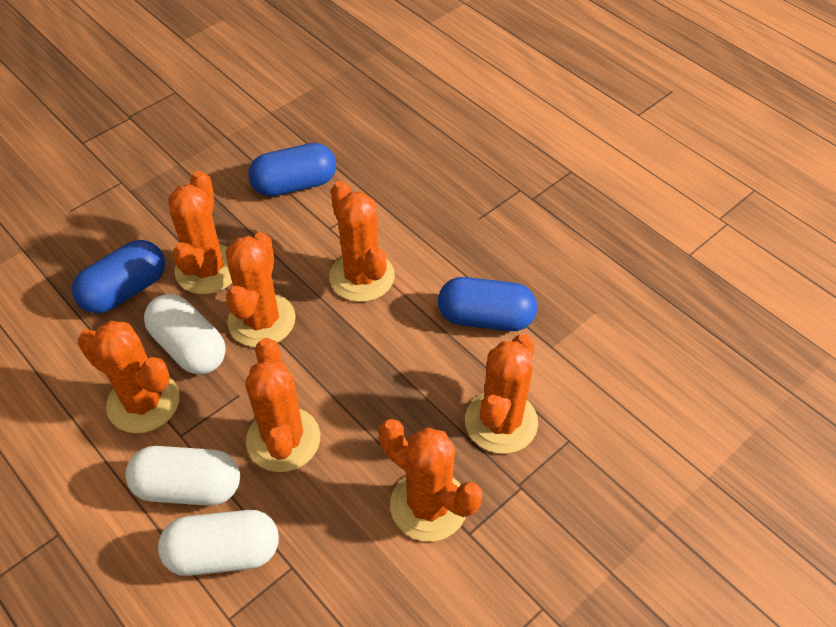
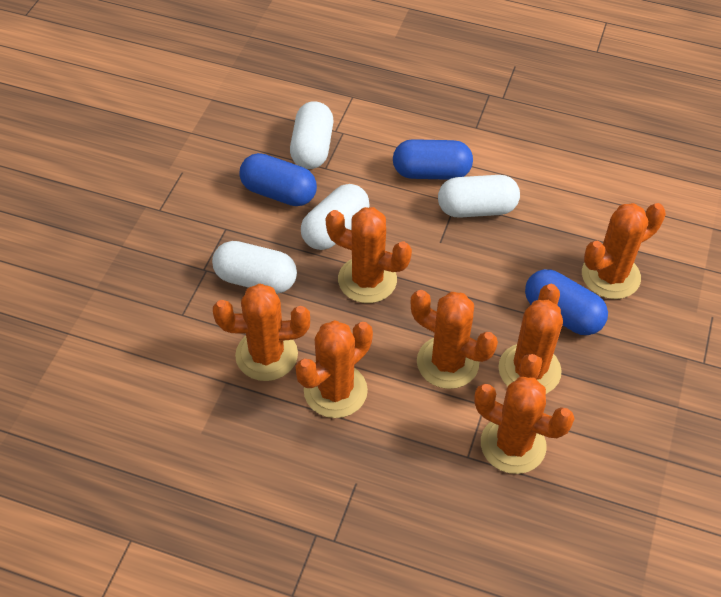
white capsule: 3 -> 4

